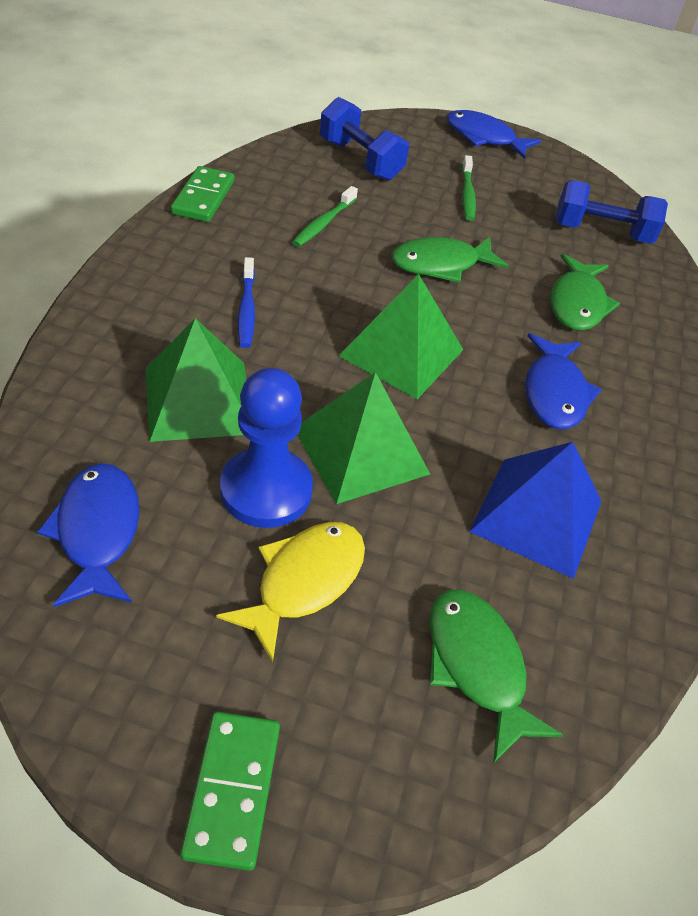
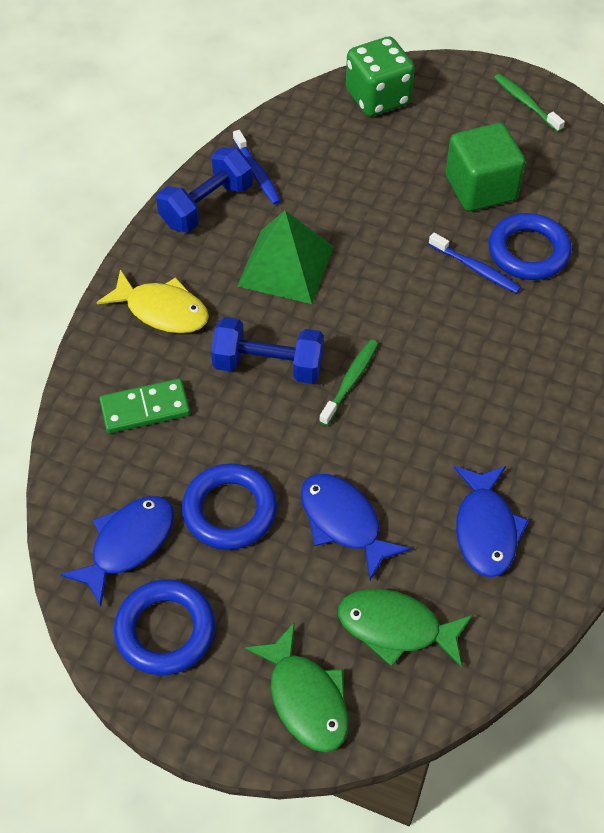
blue pawn: 1 -> 0
blue pyramid: 1 -> 0
blue ring: 0 -> 3
blue toothbrush: 1 -> 2
green cube: 0 -> 1
green dice: 0 -> 1
green domino: 2 -> 1
green fish: 3 -> 2
green pyramid: 3 -> 1

